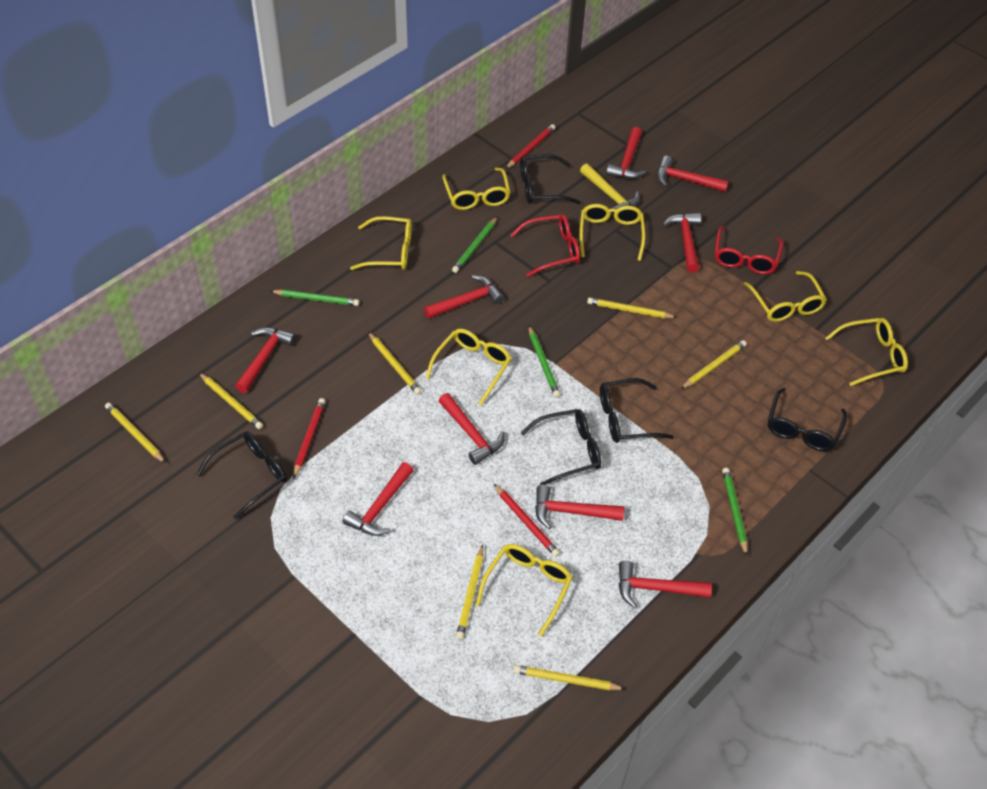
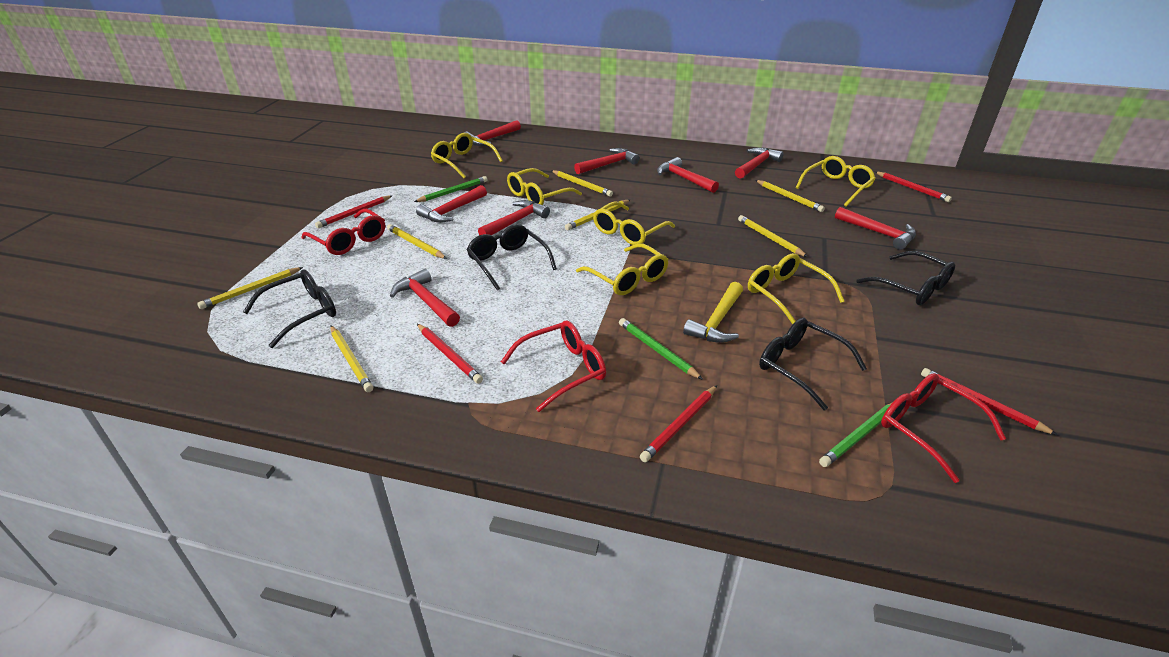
black glasses: 5 -> 4
green pencil: 4 -> 3
red glasses: 2 -> 3
red hammer: 9 -> 8
red pencil: 3 -> 5
yellow glasses: 7 -> 6

